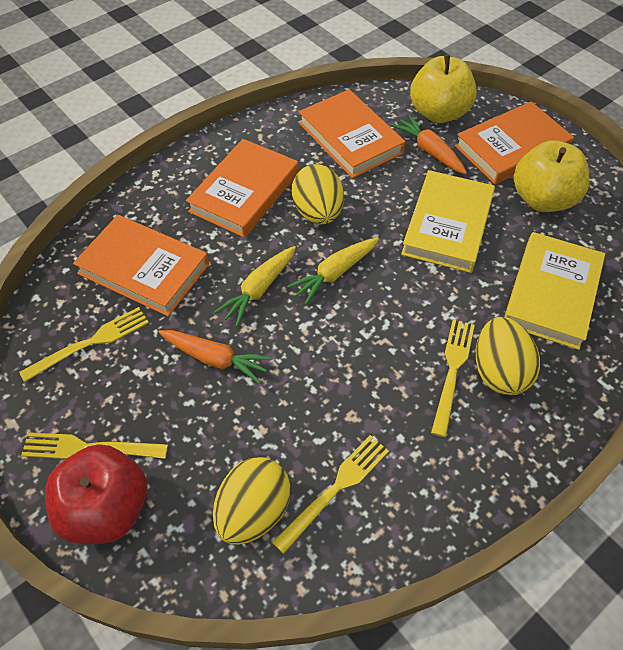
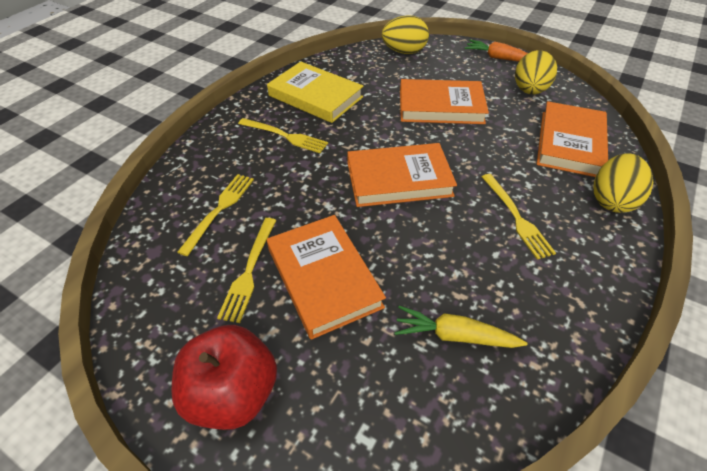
orange carrot: 2 -> 1
yellow apple: 2 -> 0
yellow book: 2 -> 1
yellow carrot: 2 -> 1

